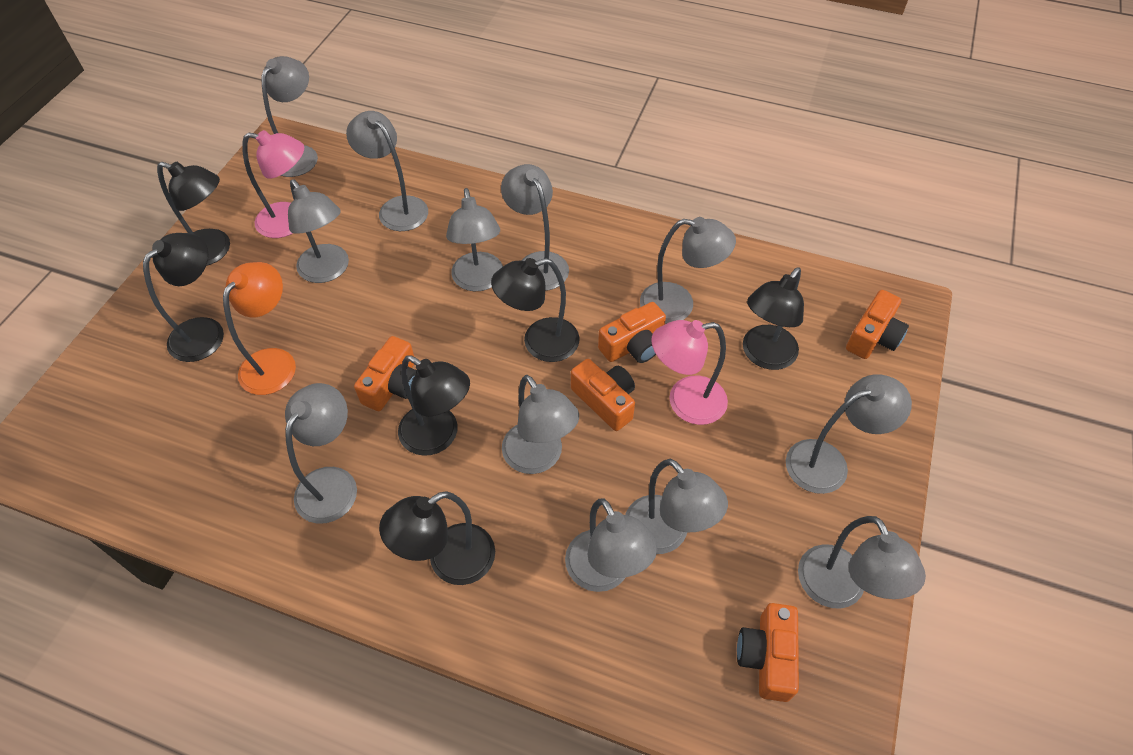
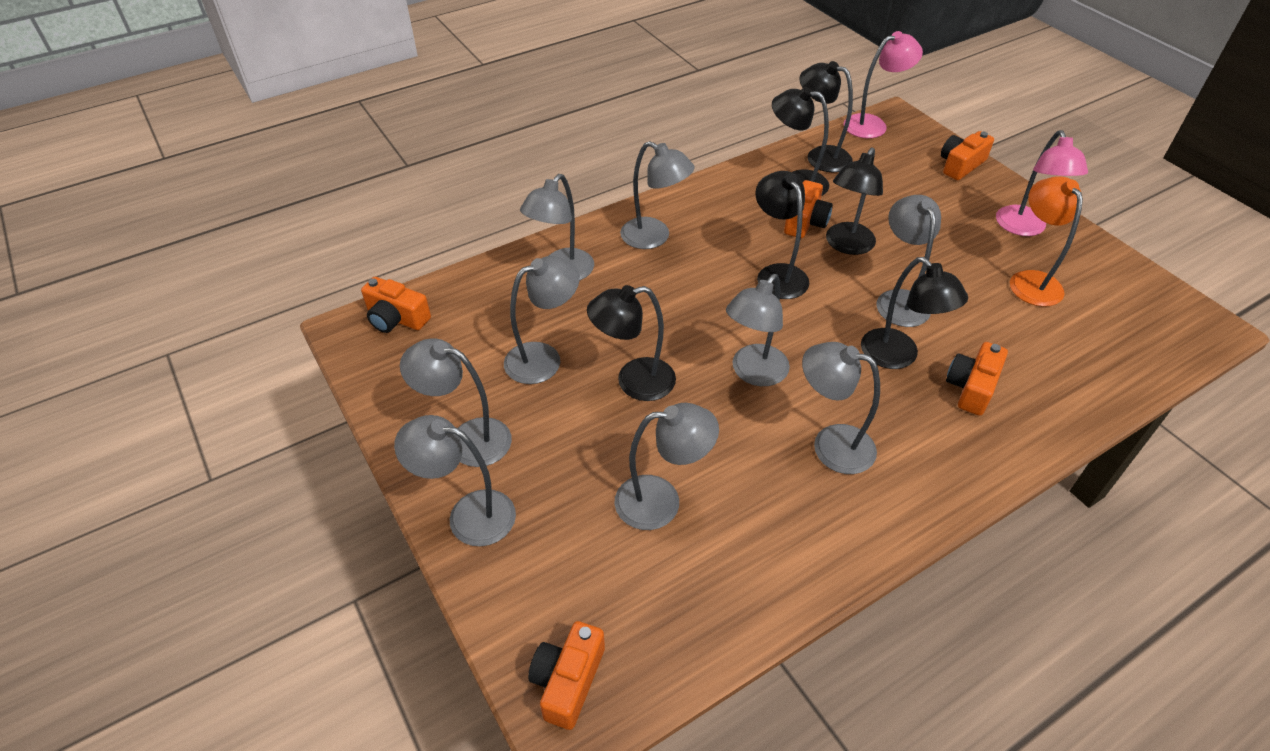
grey lamp: 12 -> 9

